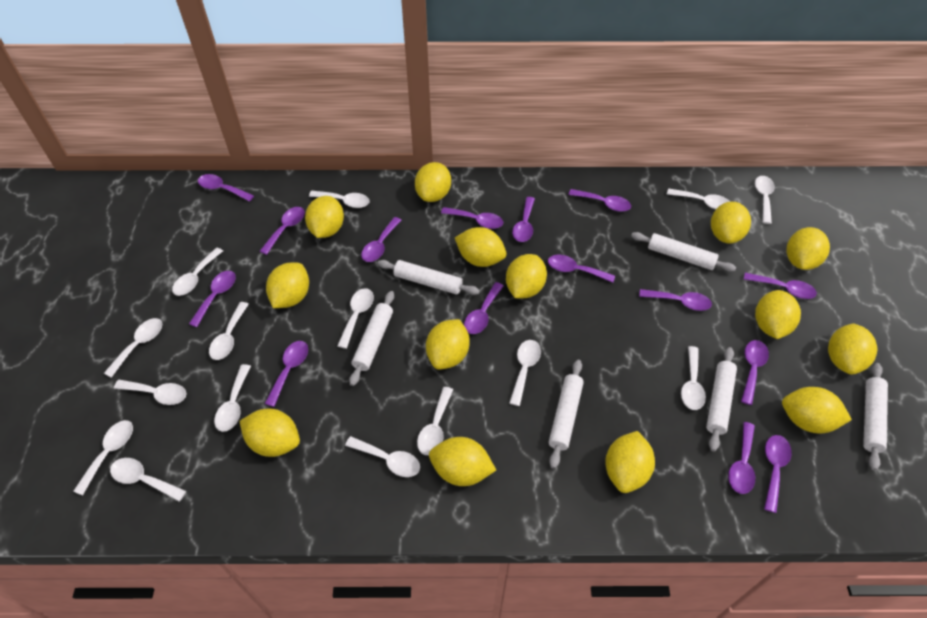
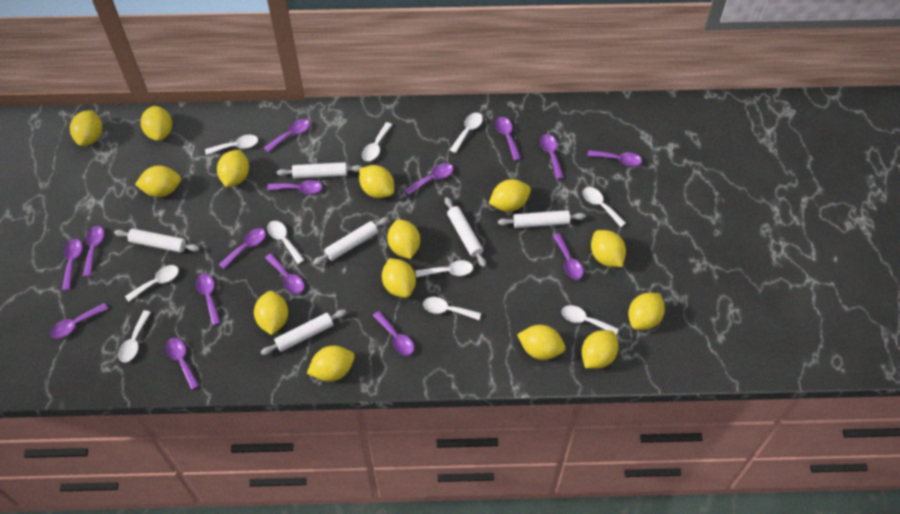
white spoon: 15 -> 10

